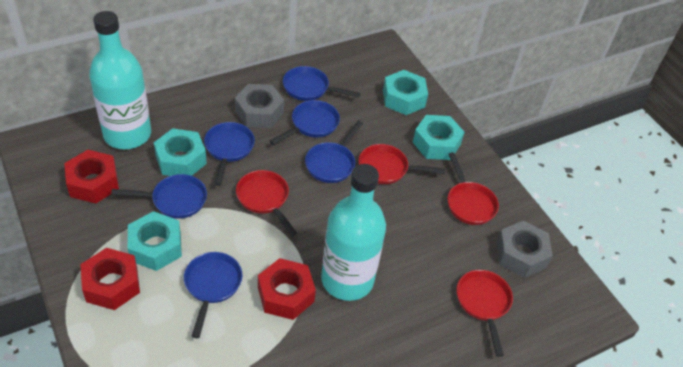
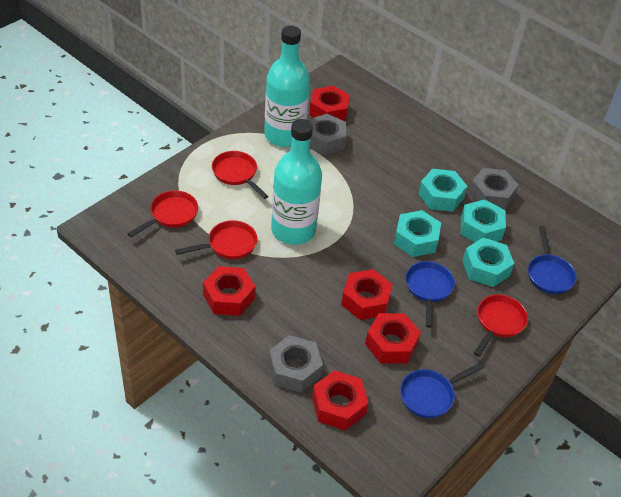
blue pan: 6 -> 3
grey nut: 2 -> 3
red nut: 3 -> 5

